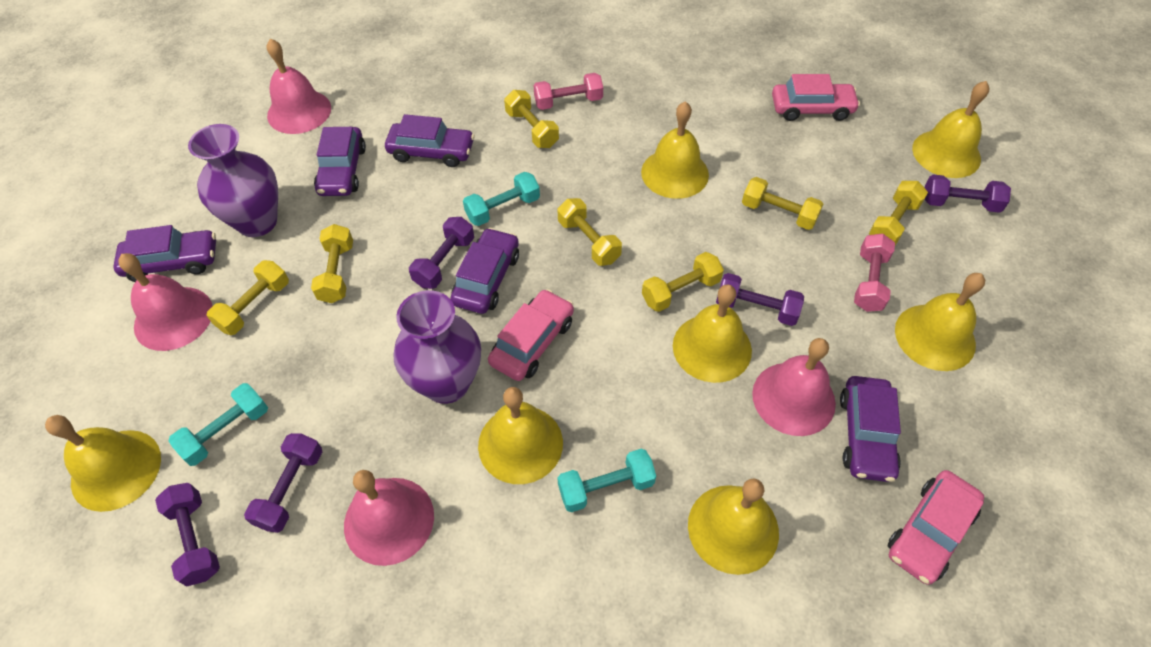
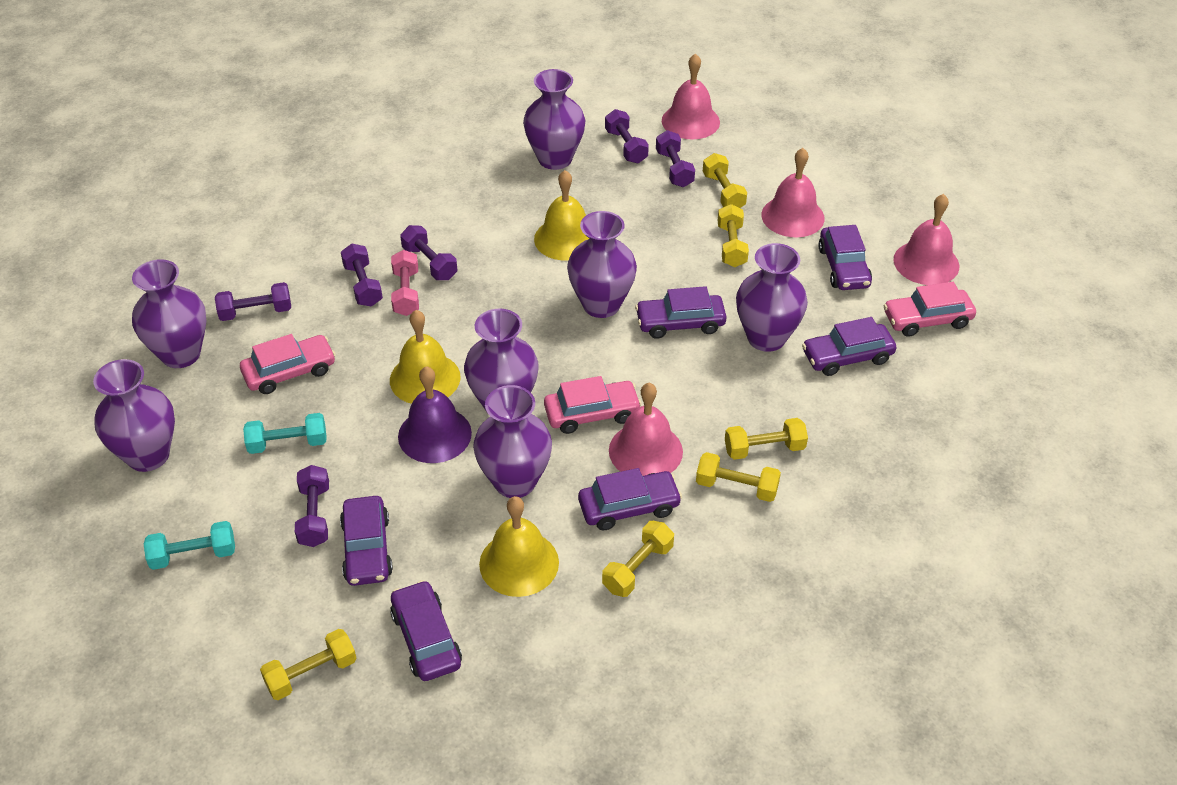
pink dumbbell: 2 -> 1
purple bell: 0 -> 1
purple car: 5 -> 6
purple dumbbell: 5 -> 6
purple vase: 2 -> 7
turquoise dumbbell: 3 -> 2
yellow bell: 7 -> 3
yellow dumbbell: 7 -> 6

